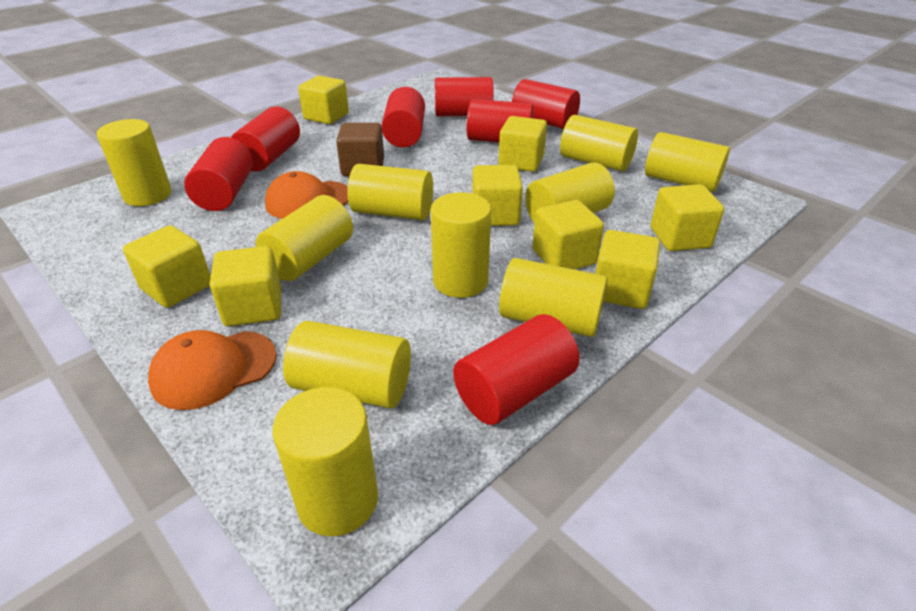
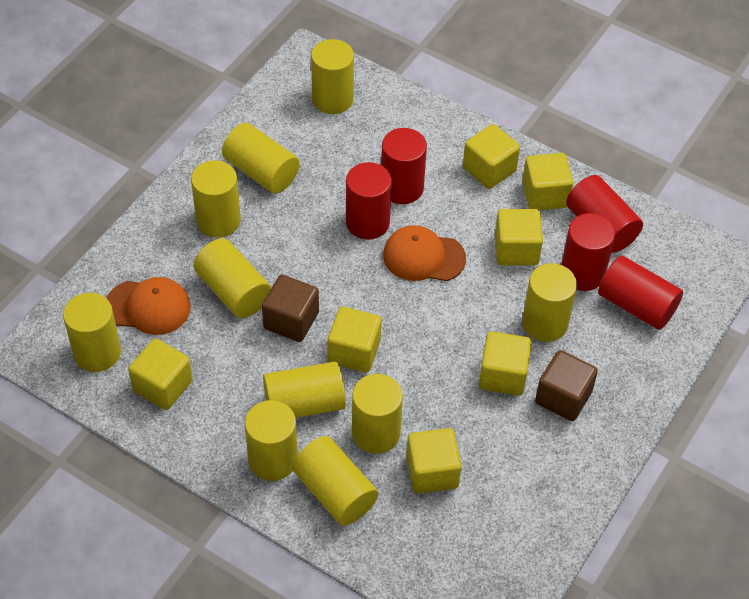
brown cube: 1 -> 2
red cylinder: 7 -> 5
yellow cube: 8 -> 7

